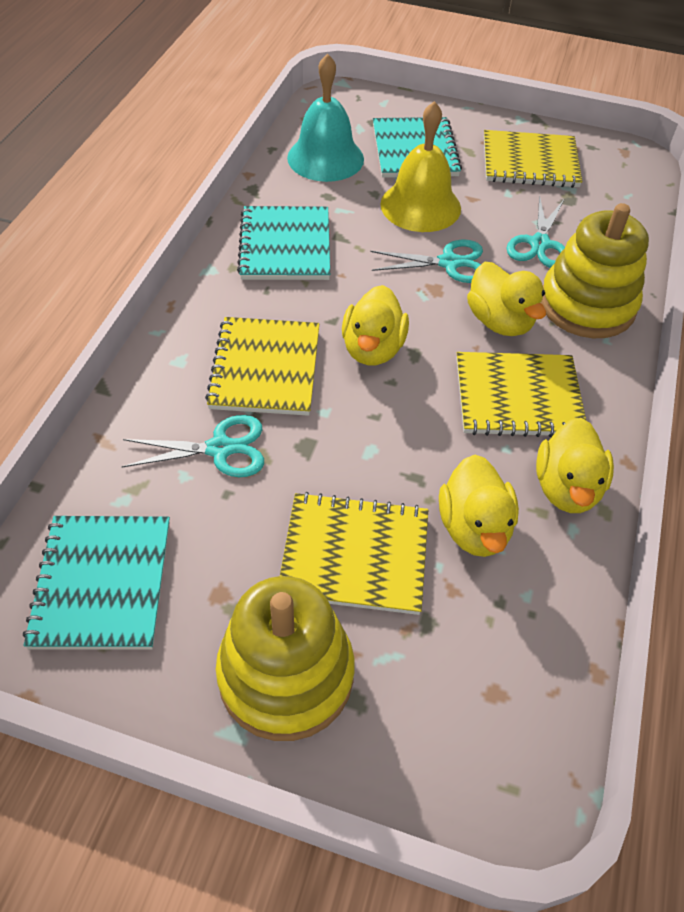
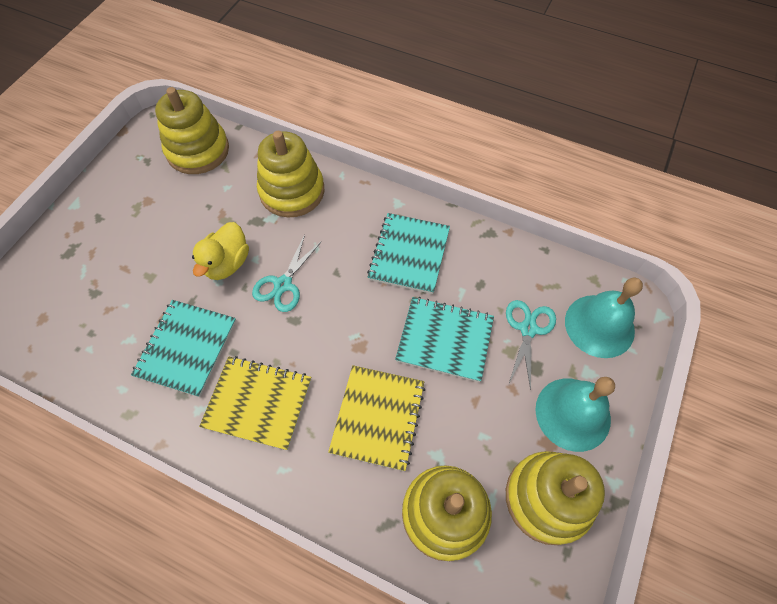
turquoise bell: 1 -> 2
turquoise scissors: 3 -> 2
yellow bell: 1 -> 0
yellow duck: 4 -> 1
yellow notebook: 4 -> 2
yellow stacking toy: 2 -> 4

